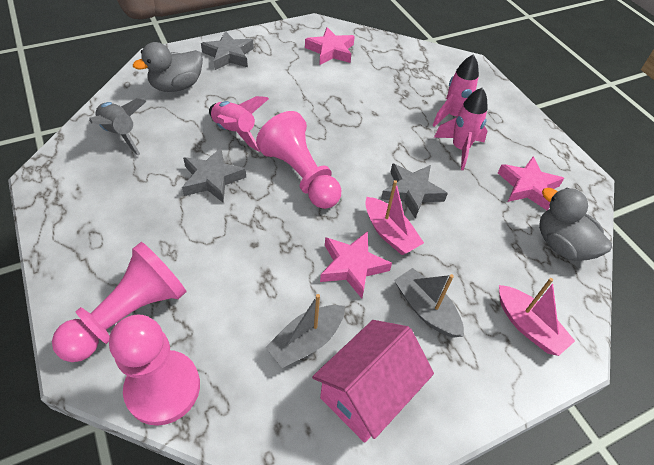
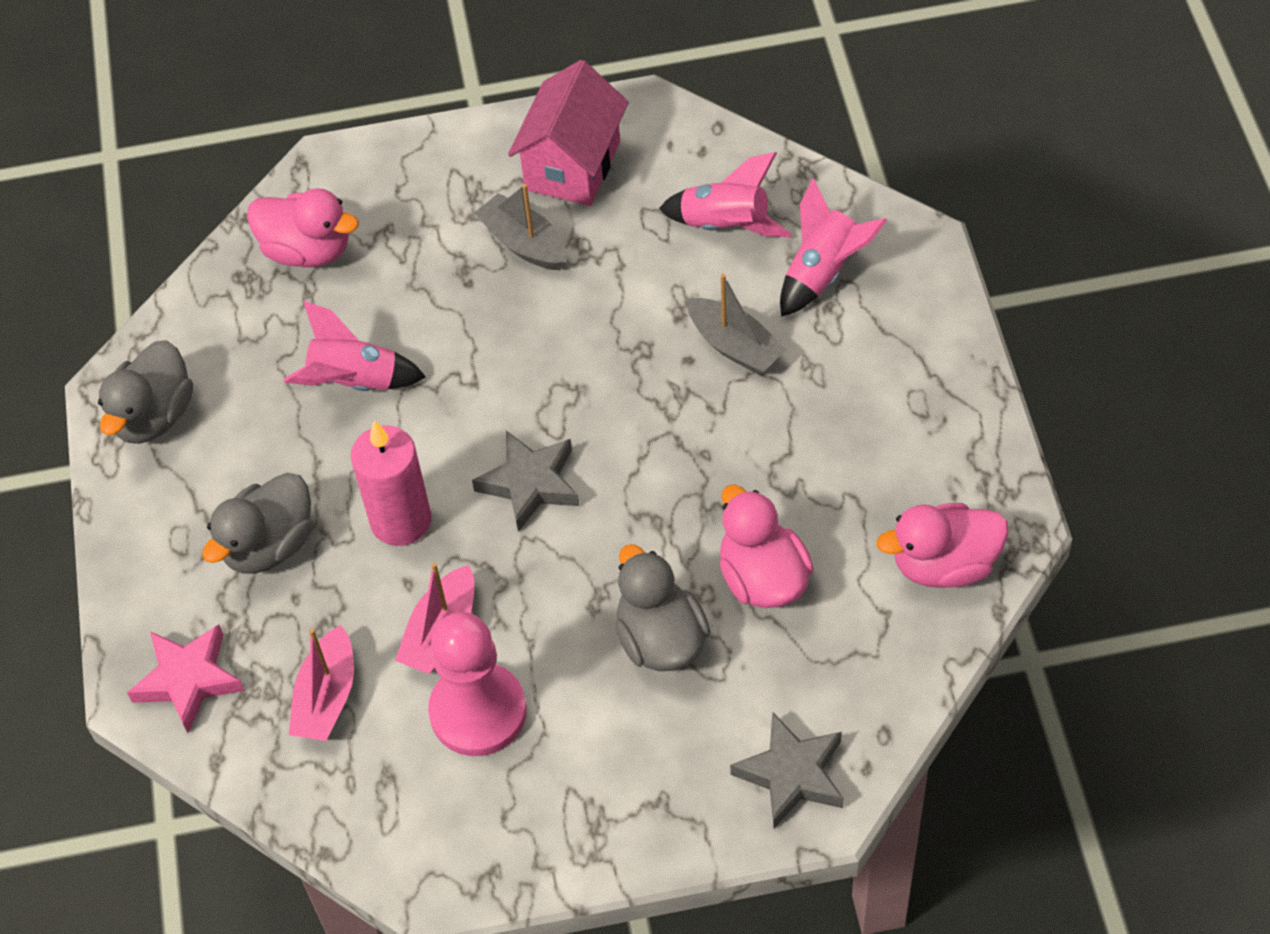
grey duck: 2 -> 3
grey rocket: 1 -> 0
grey star: 3 -> 2
pink candle: 0 -> 1
pink duck: 0 -> 3
pink pawn: 3 -> 1
pink star: 3 -> 1

